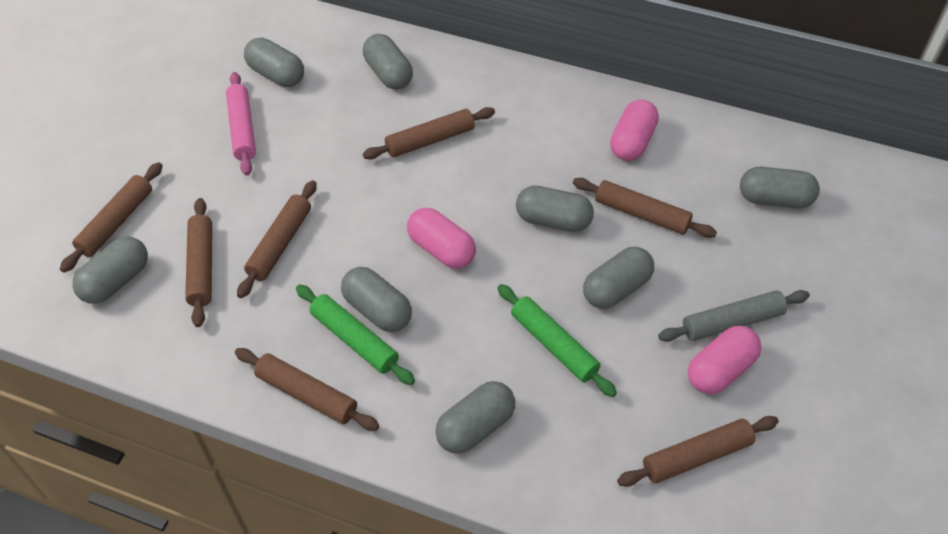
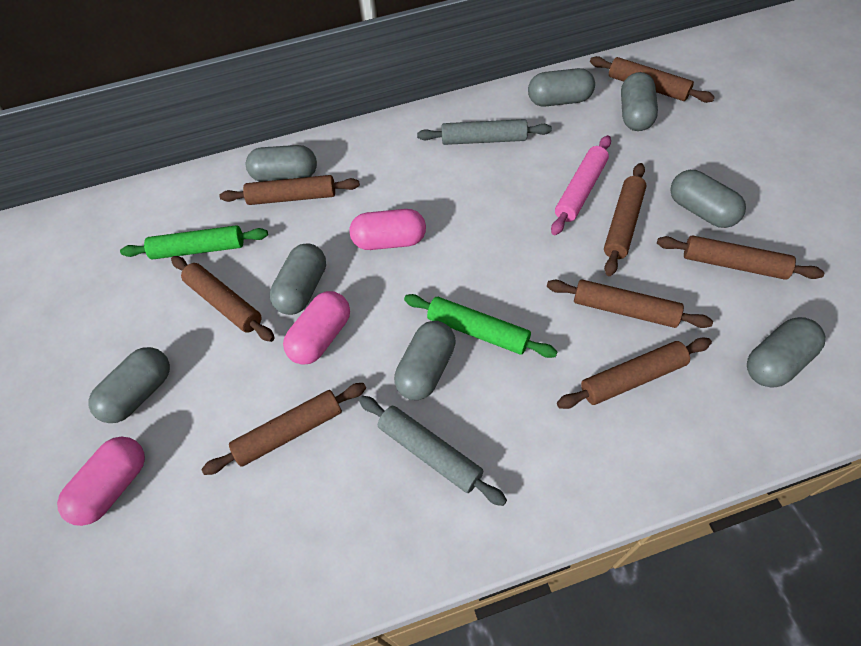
brown rolling pin: 7 -> 8
grey rolling pin: 1 -> 2

